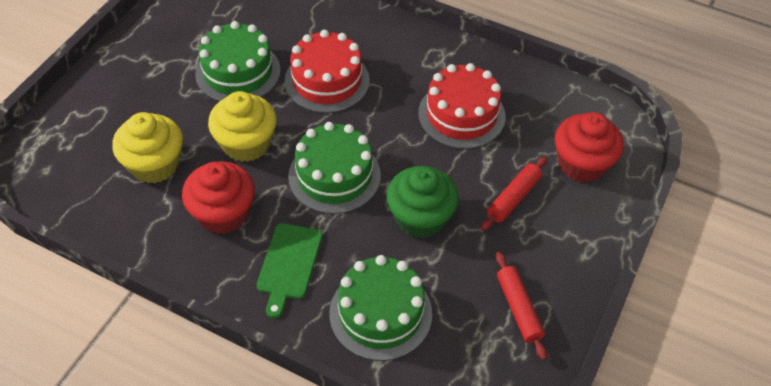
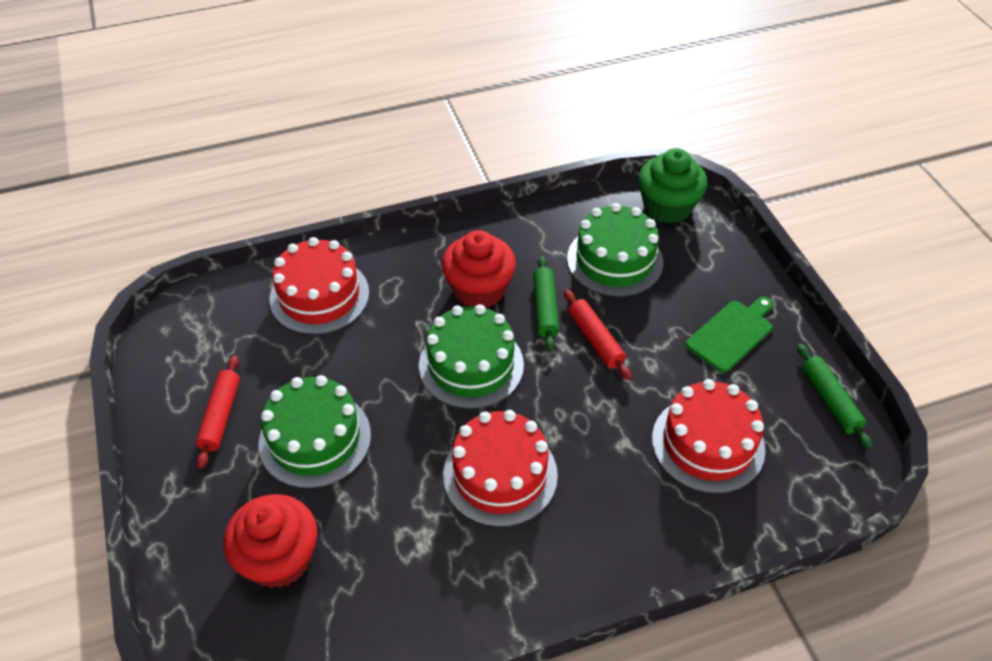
green rolling pin: 0 -> 2
red cake: 2 -> 3
yellow cupcake: 2 -> 0

